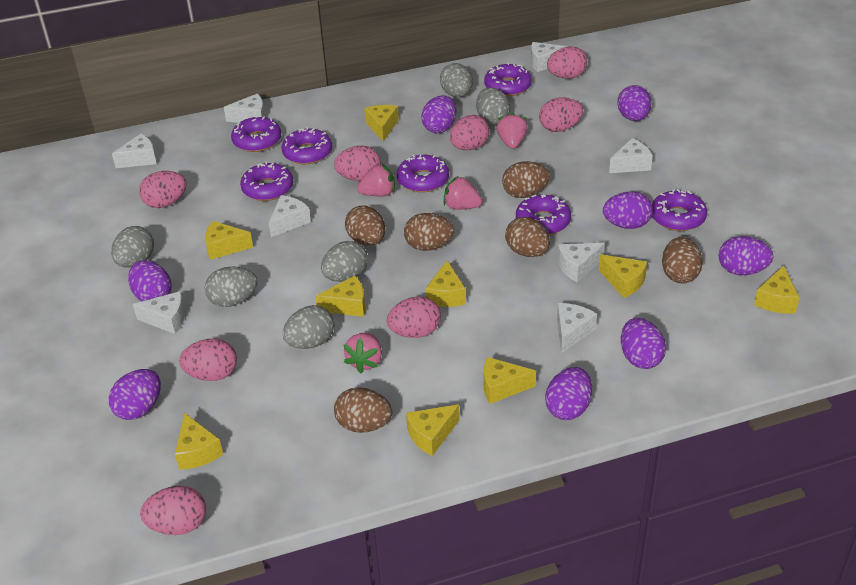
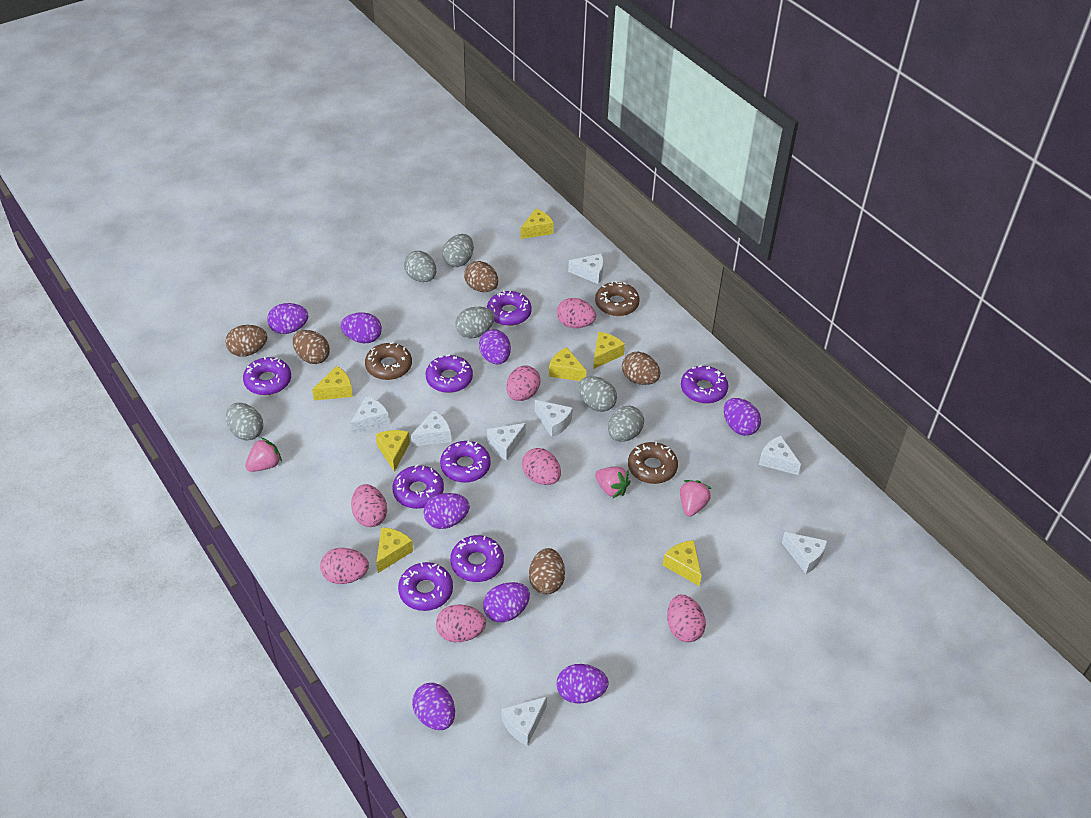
brown donut: 0 -> 3
brown egg: 6 -> 5
pink egg: 8 -> 7
pink strawberry: 4 -> 3
purple donut: 7 -> 8
yellow cheese: 9 -> 7

